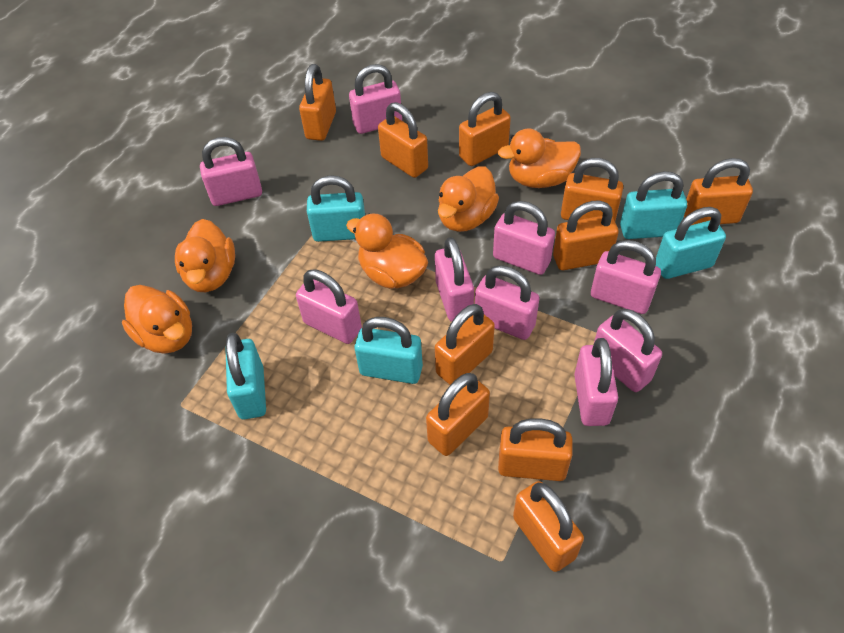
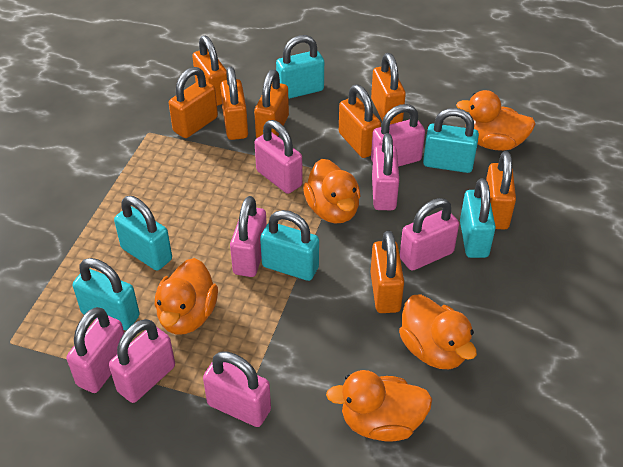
orange padlock: 10 -> 8
pink padlock: 9 -> 8
turquoise padlock: 5 -> 6

